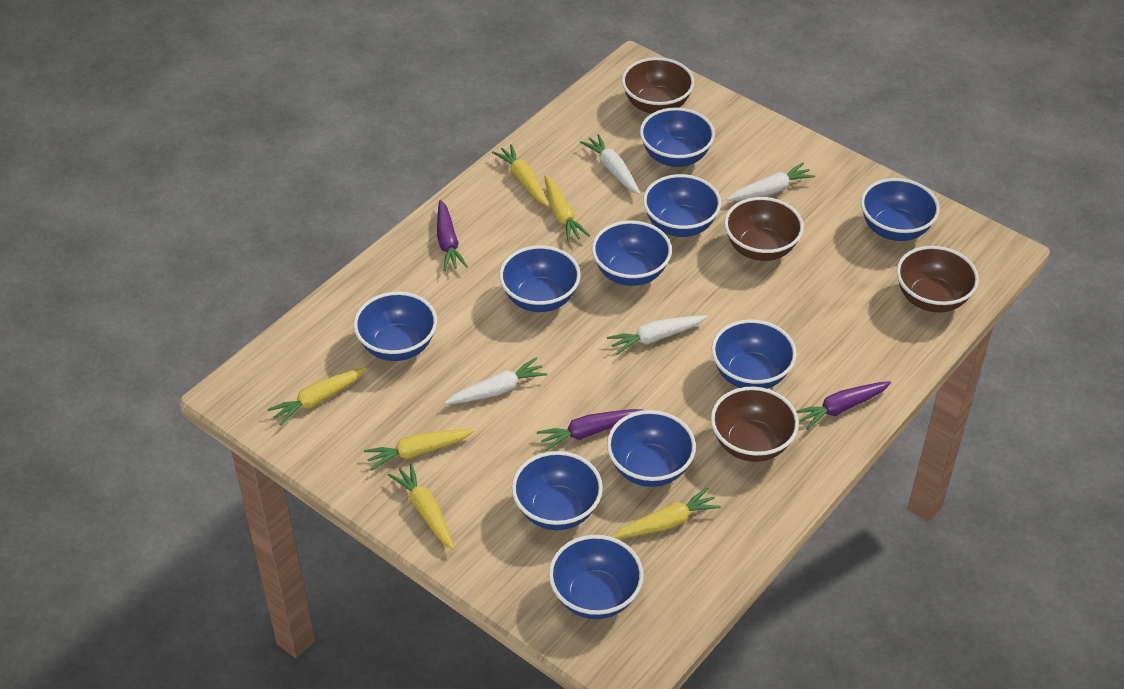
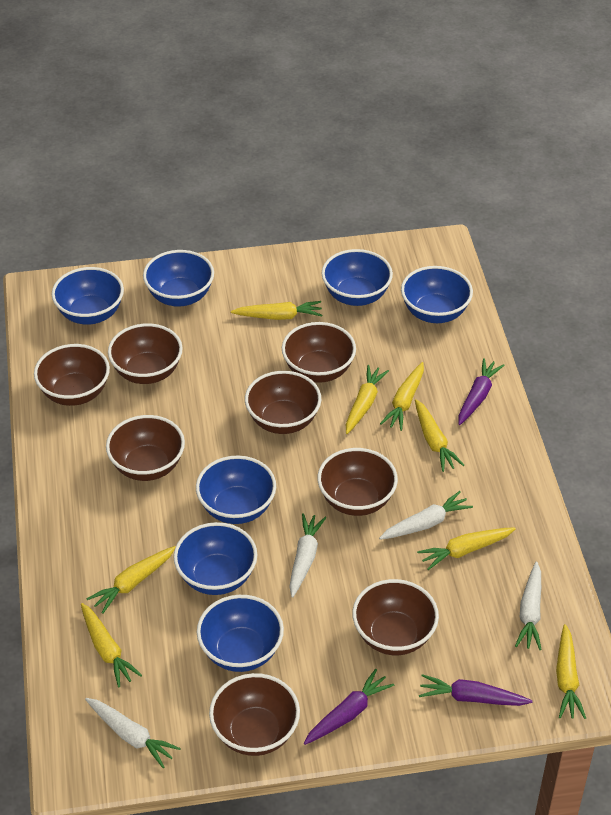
blue bowl: 10 -> 7
brown bowl: 4 -> 8
yellow carrot: 6 -> 8

